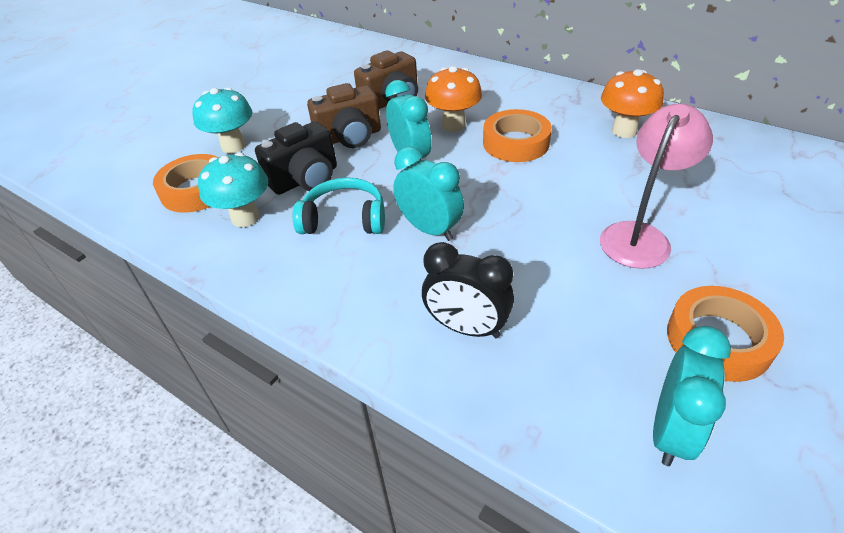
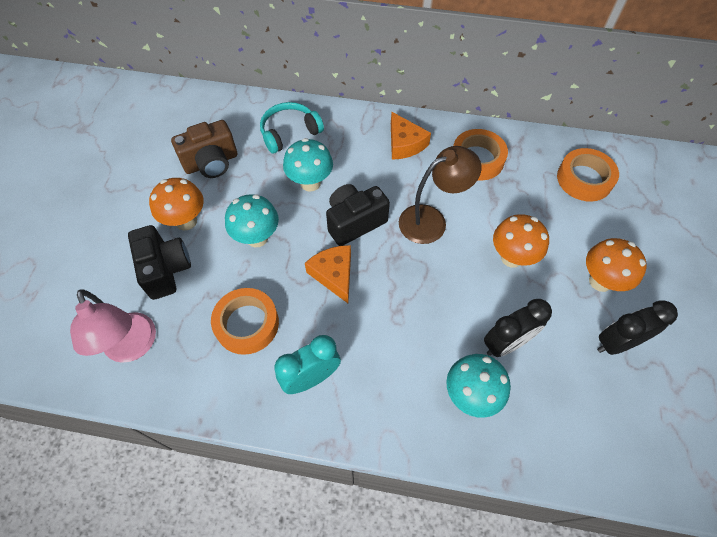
black camera: 1 -> 2
black clock: 1 -> 2
brown camera: 2 -> 1
brown lamp: 0 -> 1
orange cheese: 0 -> 2
orange mushroom: 2 -> 3
turquoise clock: 3 -> 1
turquoise mushroom: 2 -> 3

